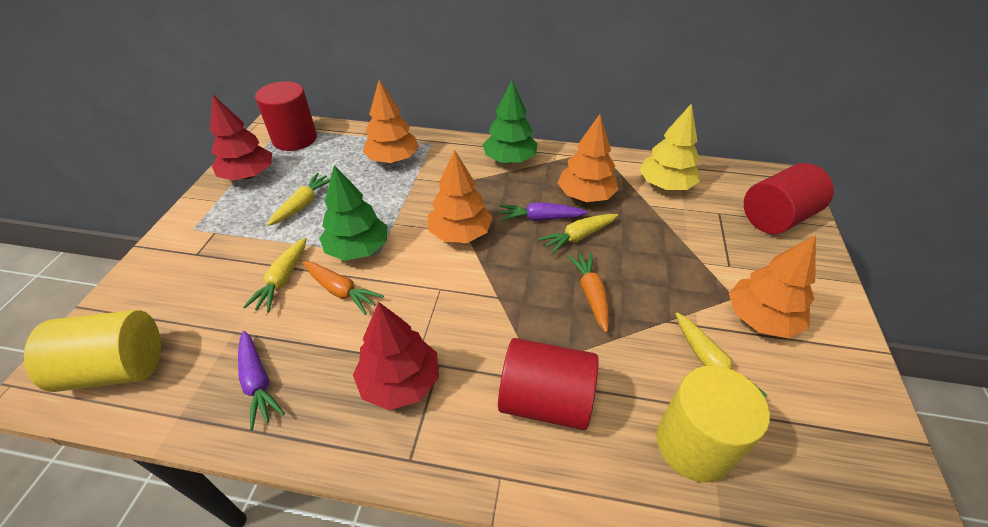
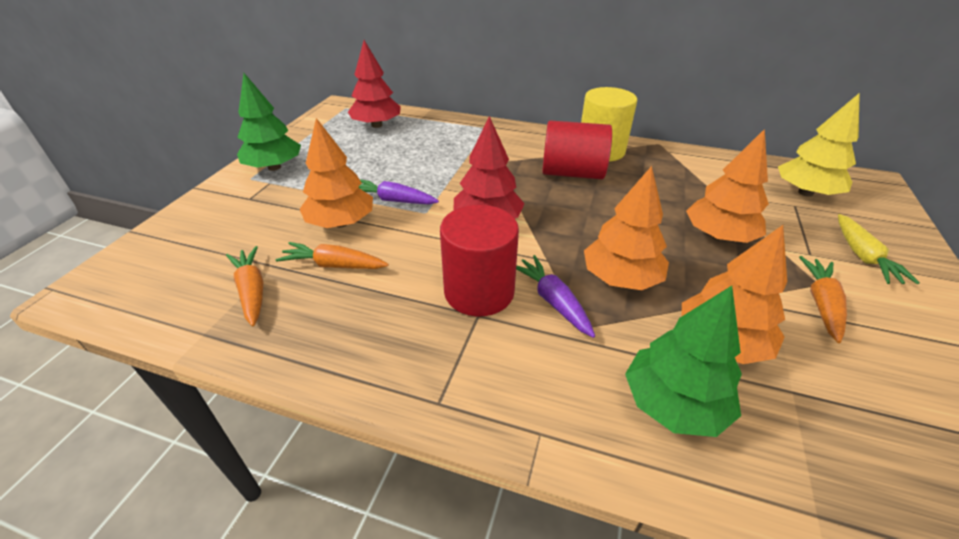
orange carrot: 2 -> 3
red cylinder: 3 -> 2
yellow carrot: 4 -> 1
yellow cylinder: 2 -> 1

